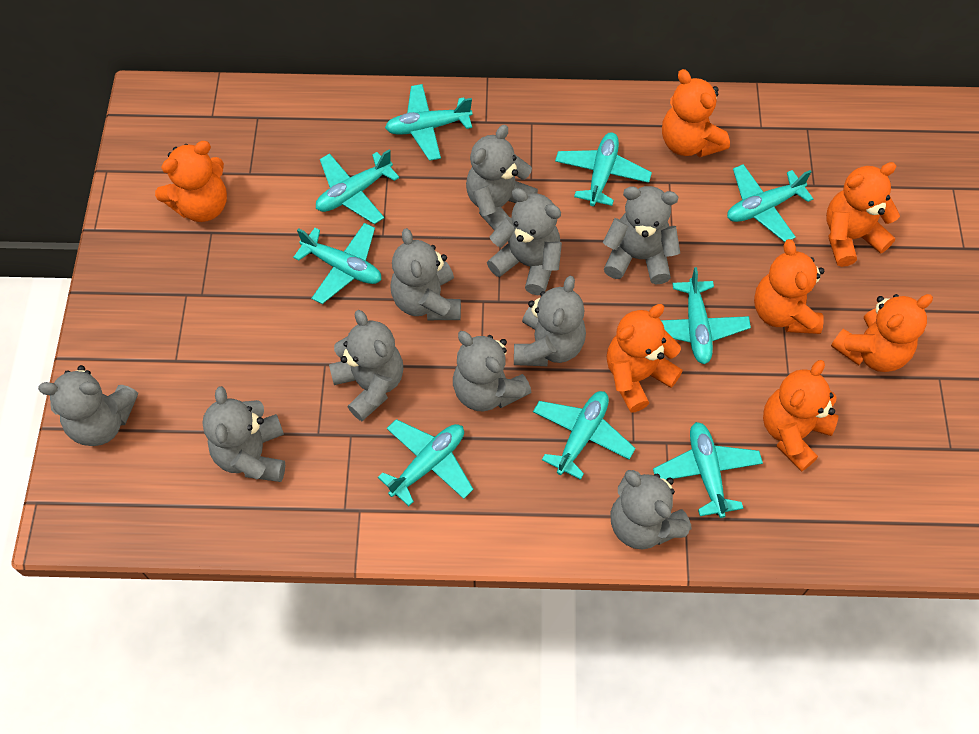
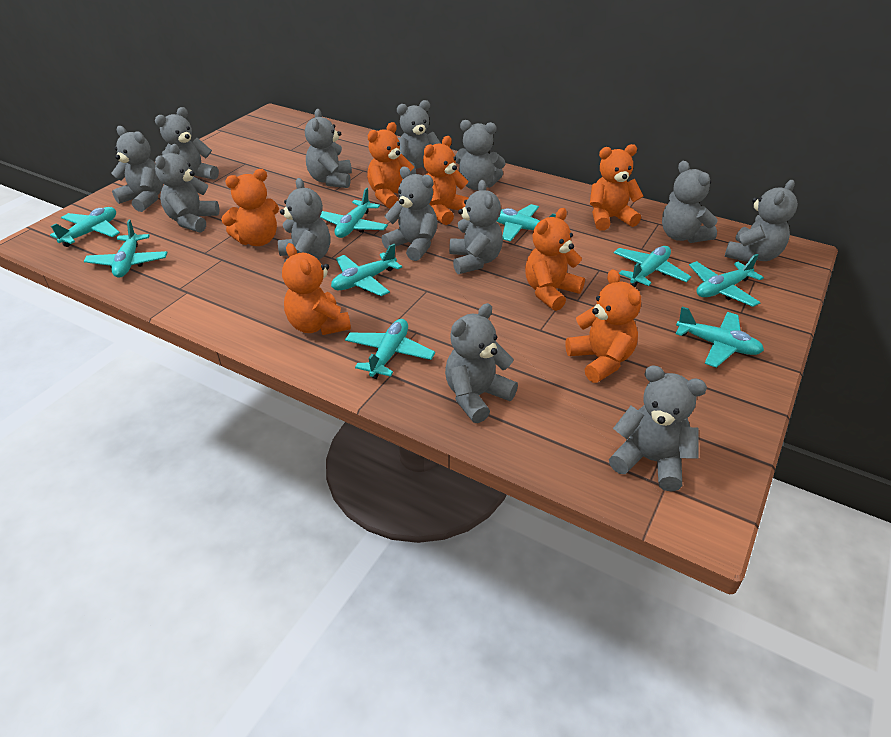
grey teddy bear: 10 -> 13

